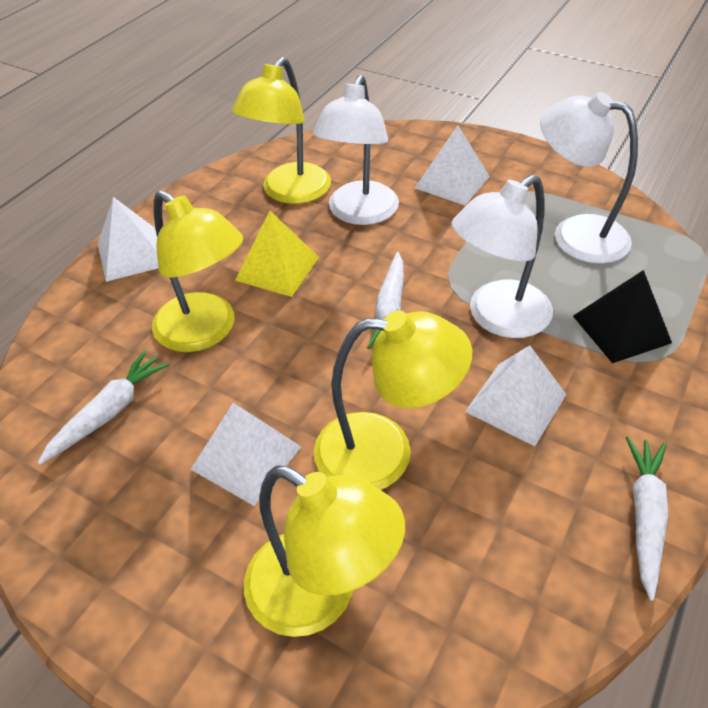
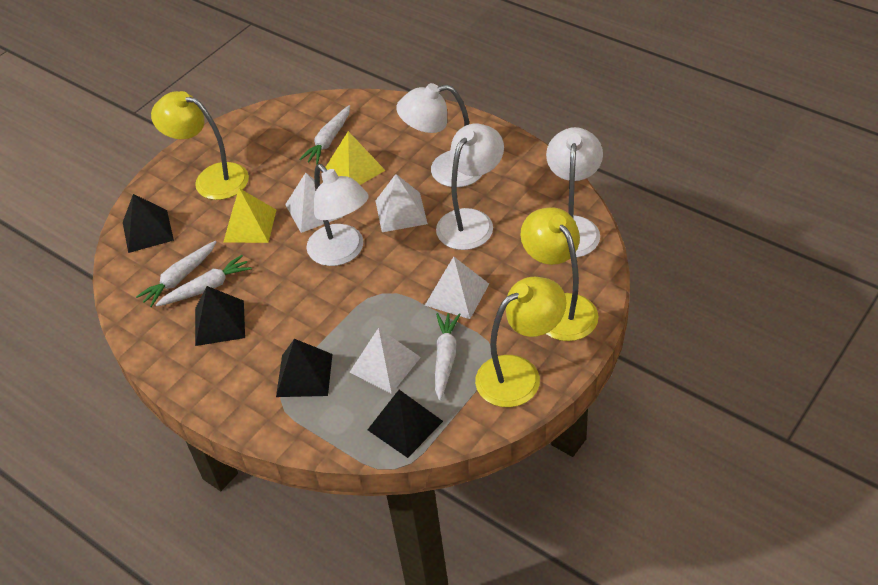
black pyramid: 1 -> 4
white carrot: 3 -> 4
white lamp: 3 -> 4
yellow lamp: 4 -> 3
yellow pyramid: 1 -> 2

